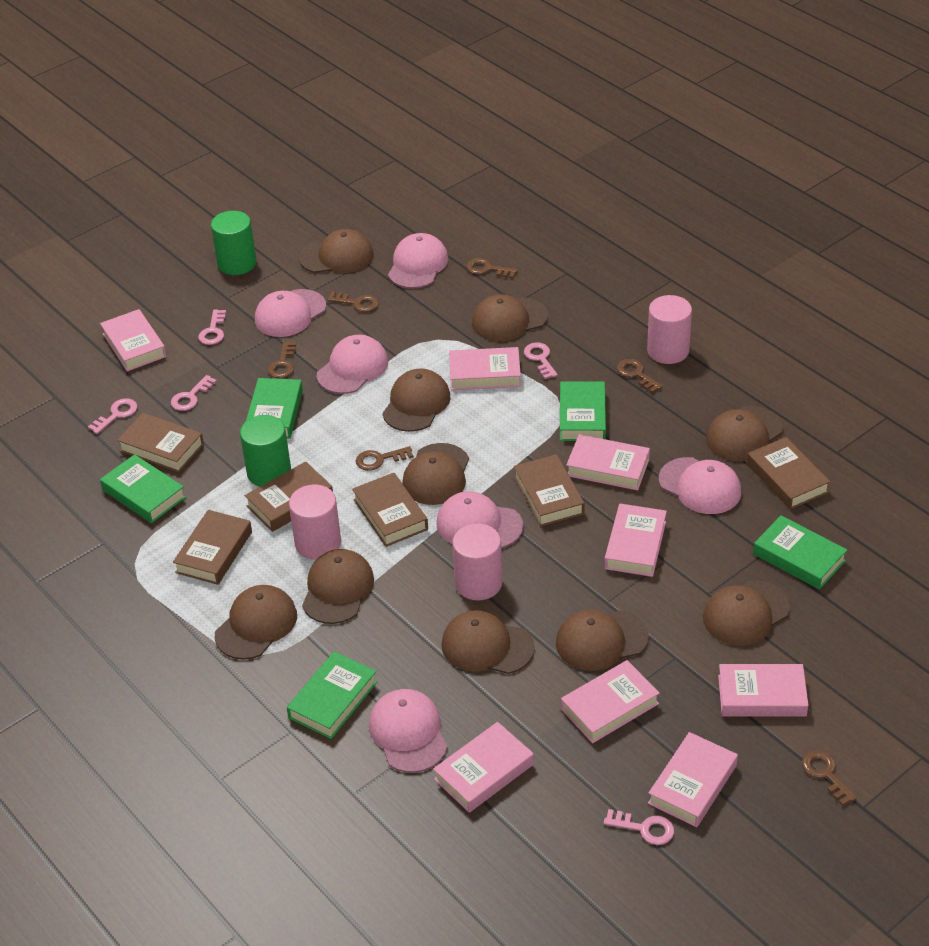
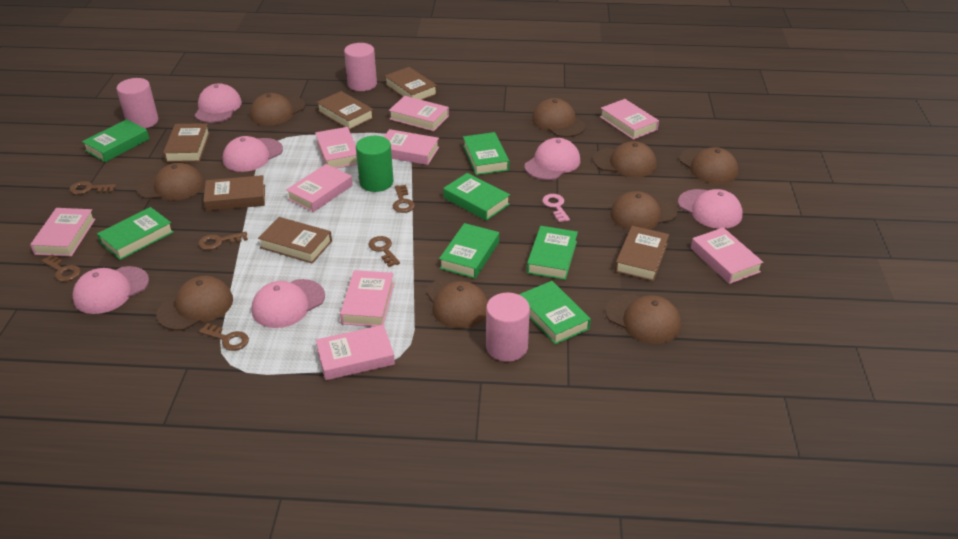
brown cap: 10 -> 9
green book: 5 -> 7
green cylinder: 2 -> 1
pink book: 8 -> 9
pink key: 5 -> 1

